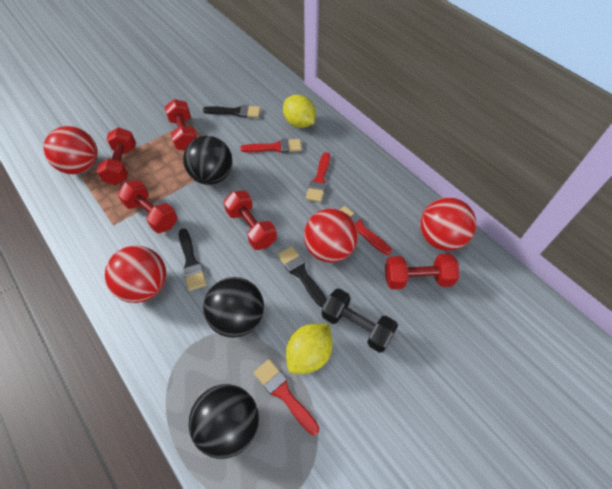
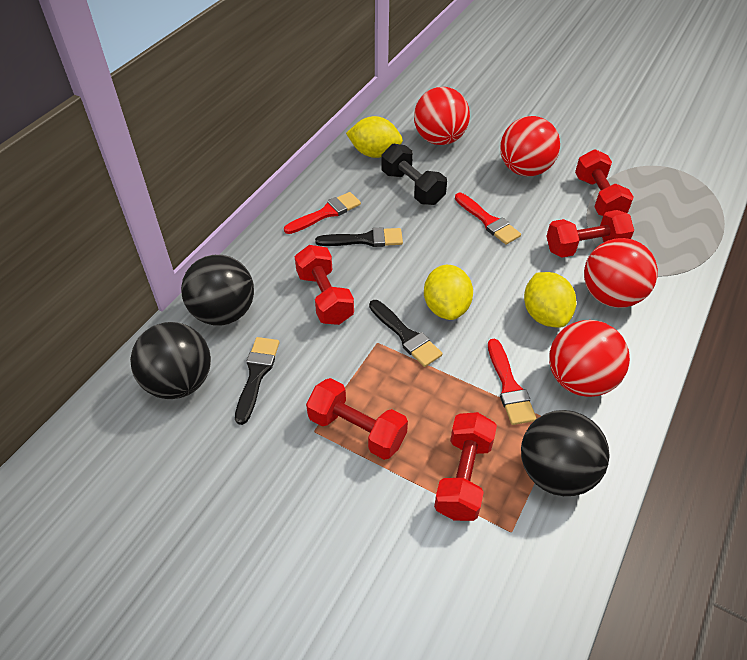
red brush: 4 -> 3
yellow lemon: 2 -> 3

